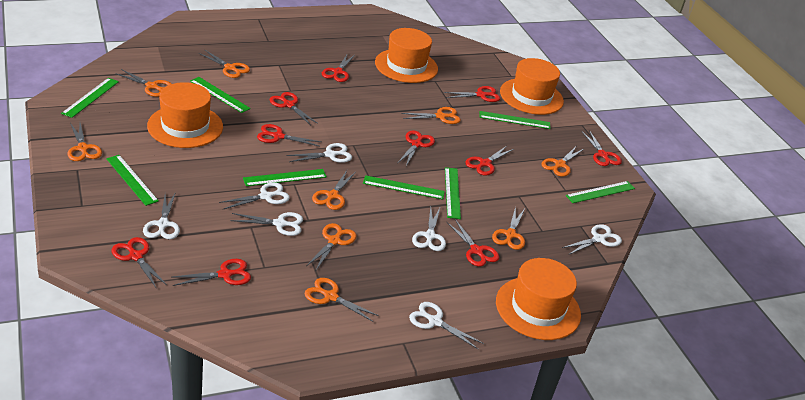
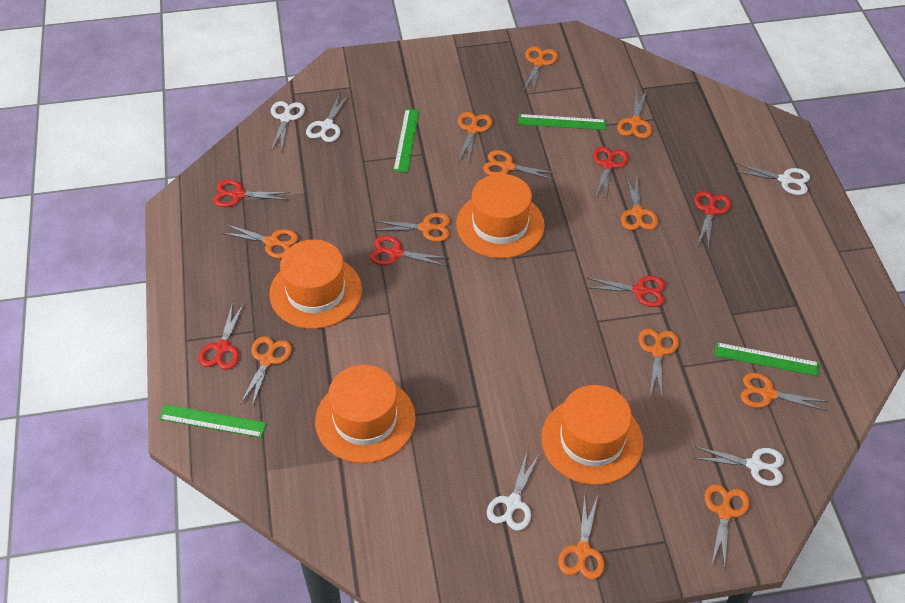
green ruler: 8 -> 4
orange scissors: 9 -> 12
red scissors: 10 -> 6
white scissors: 7 -> 5

